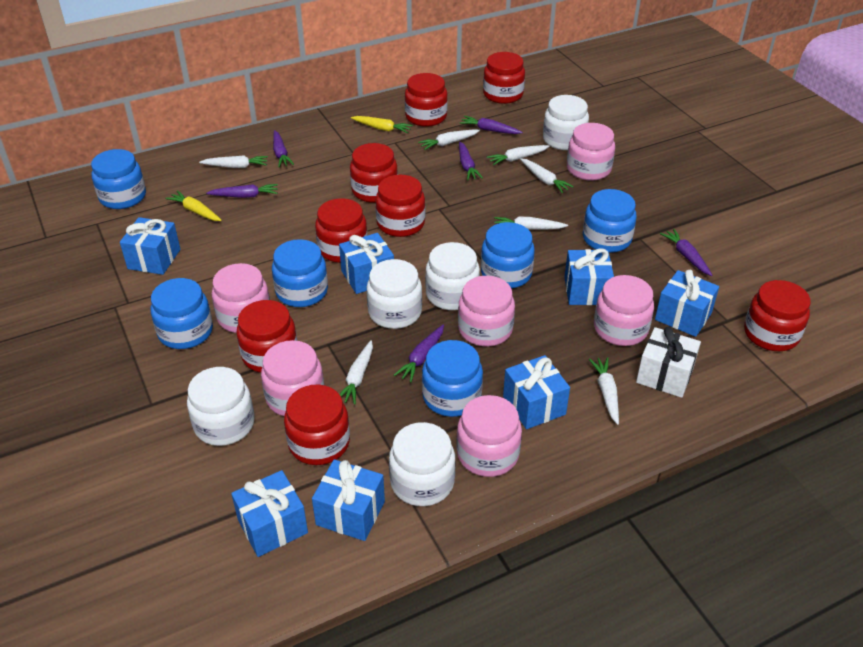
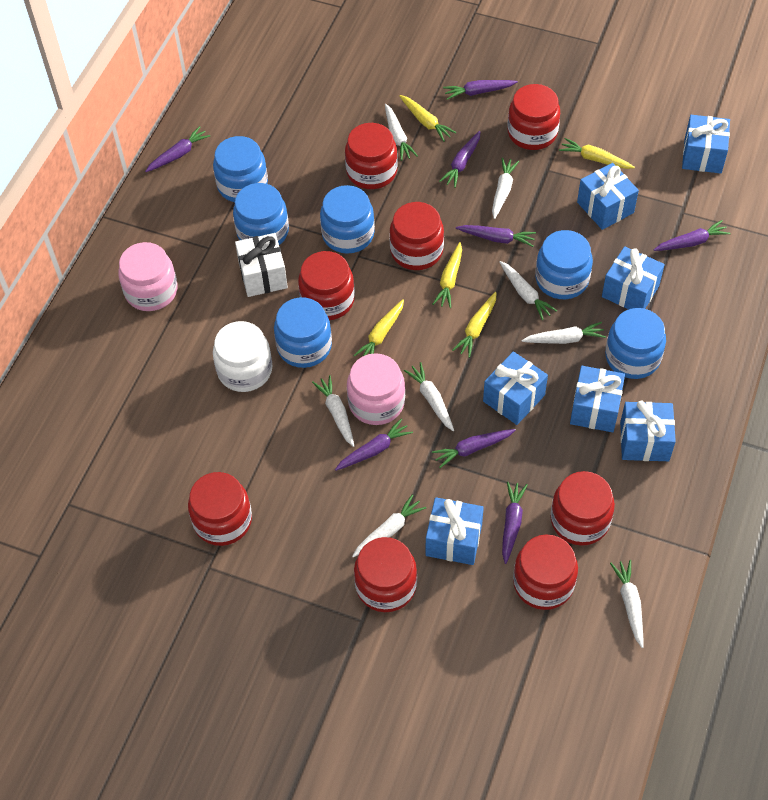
pink jar: 6 -> 2
purple carrot: 6 -> 8
white carrot: 7 -> 8
white jar: 5 -> 1
yellow carrot: 2 -> 5

